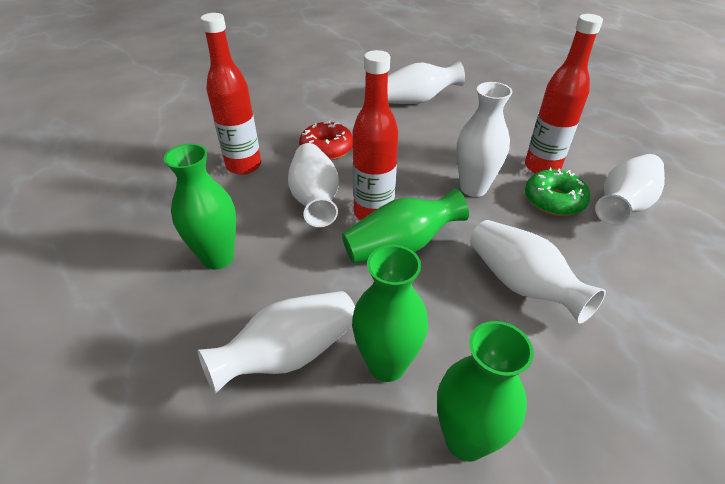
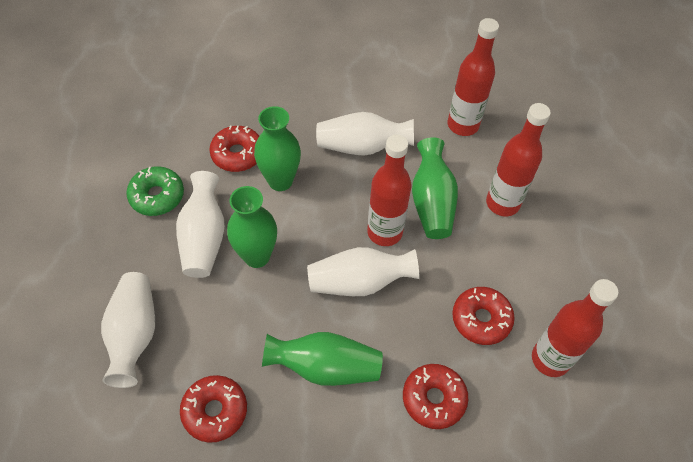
red bottle: 3 -> 4
red donut: 1 -> 4
white vase: 6 -> 4

